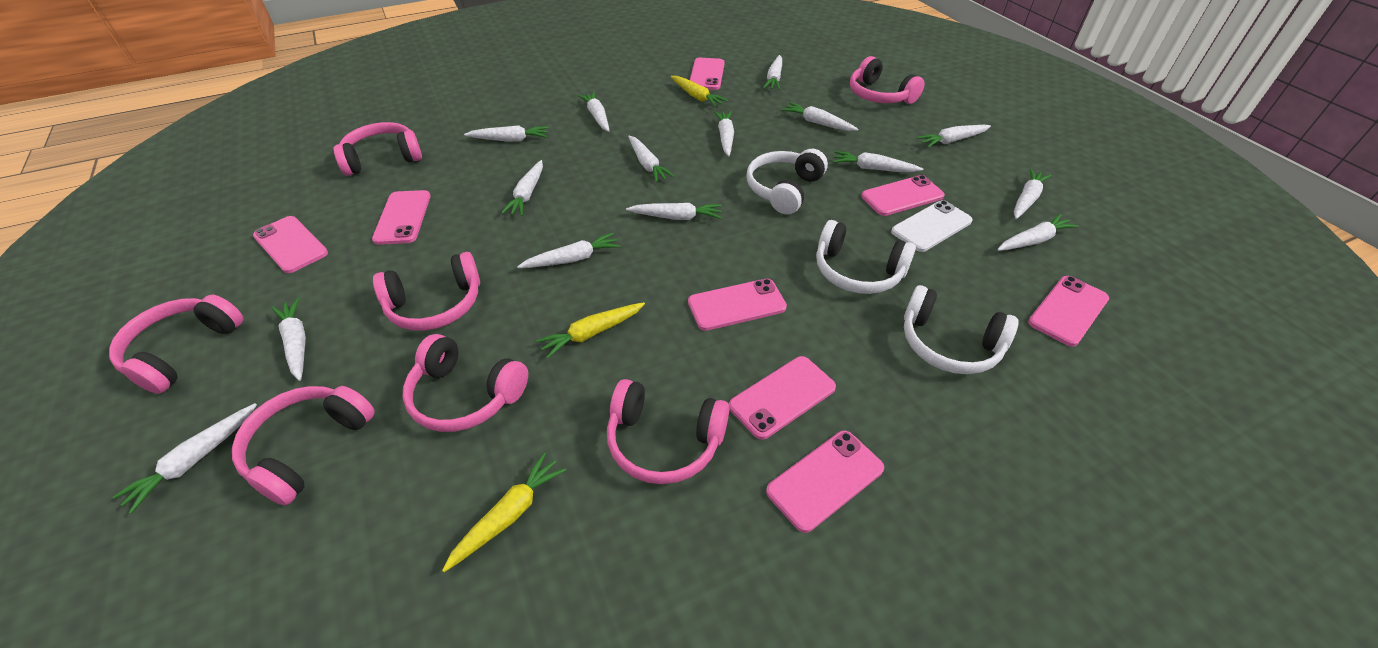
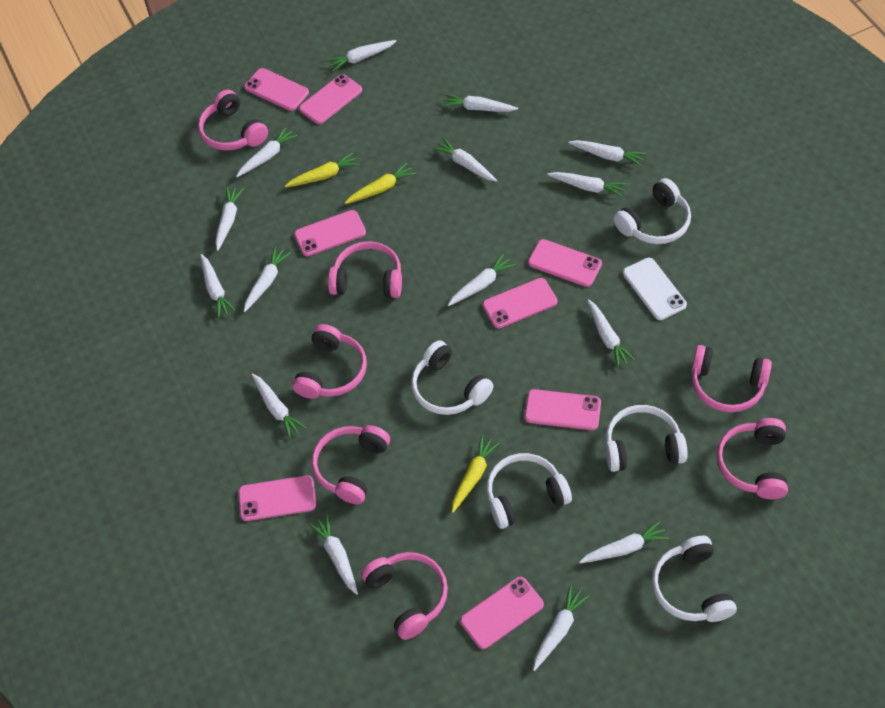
white headphones: 3 -> 5

